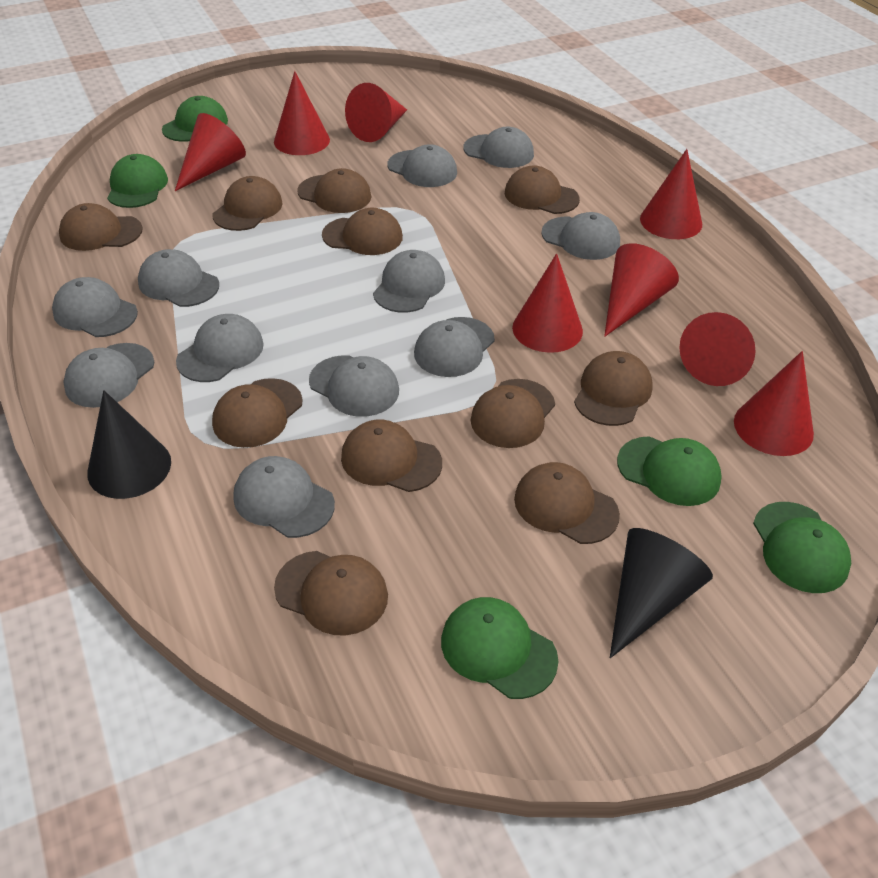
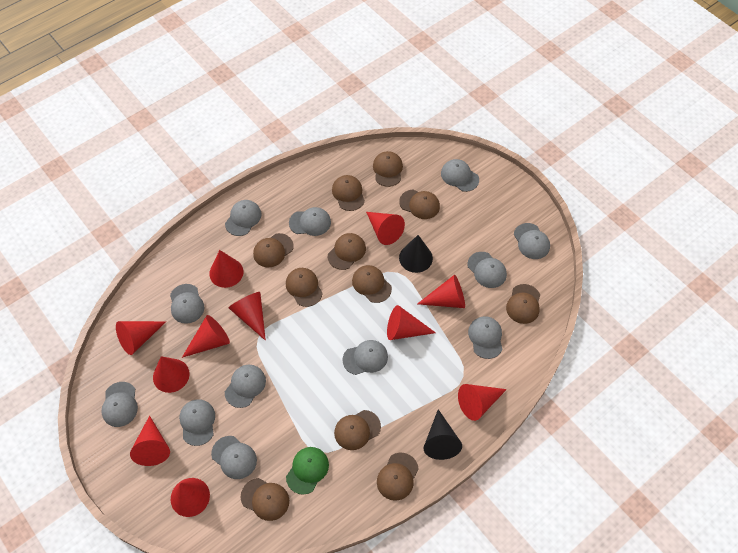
green cap: 5 -> 1
grey cap: 11 -> 12
red cone: 8 -> 11

